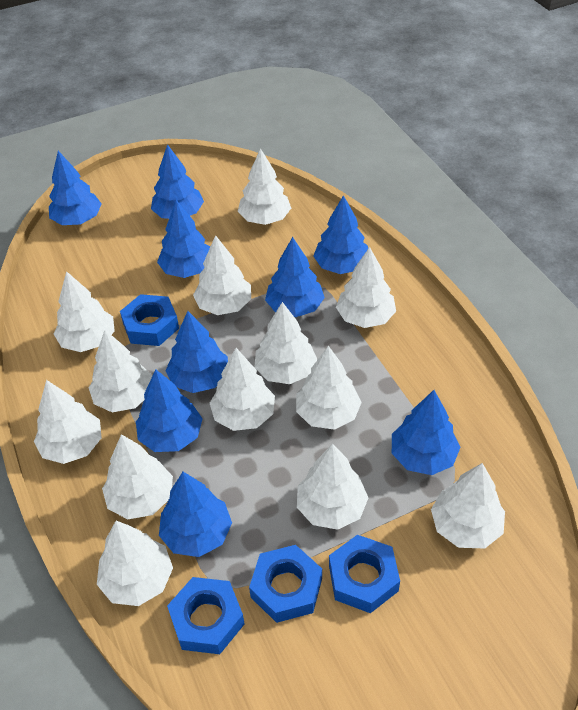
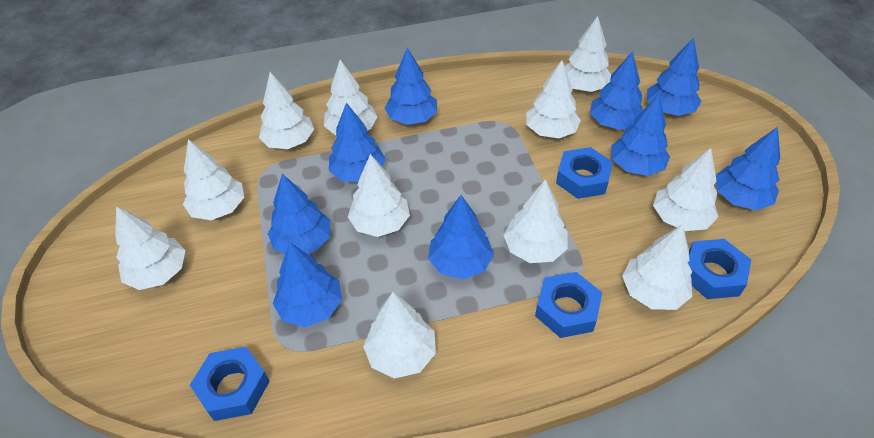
white tree: 13 -> 11

